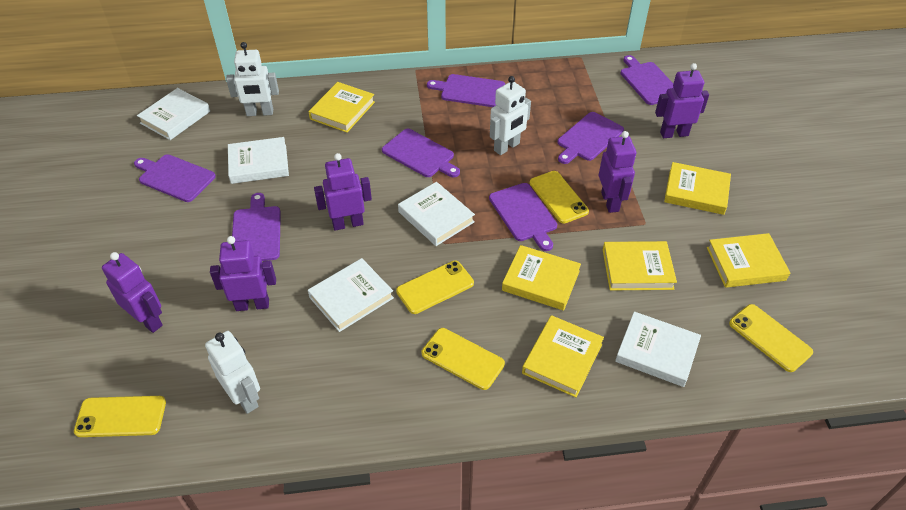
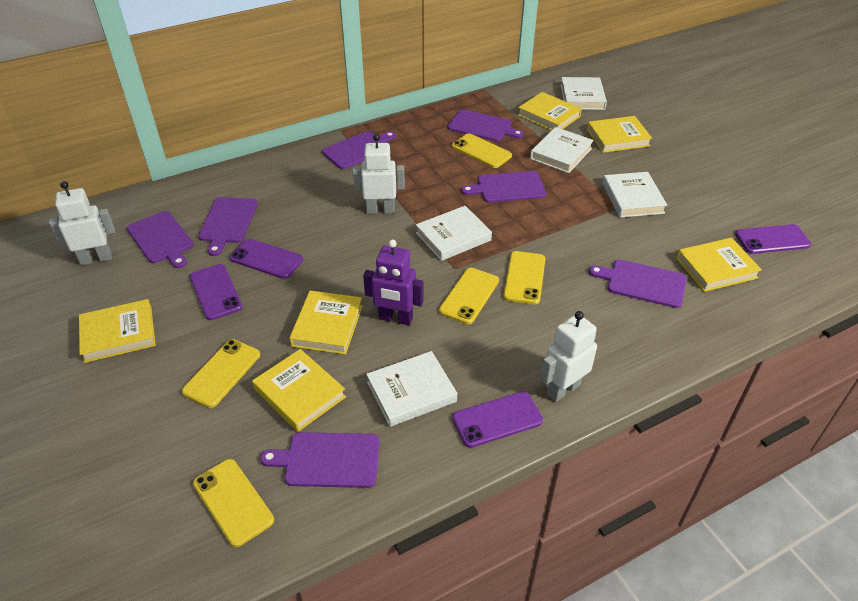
purple phone: 0 -> 4
purple robot: 5 -> 1

